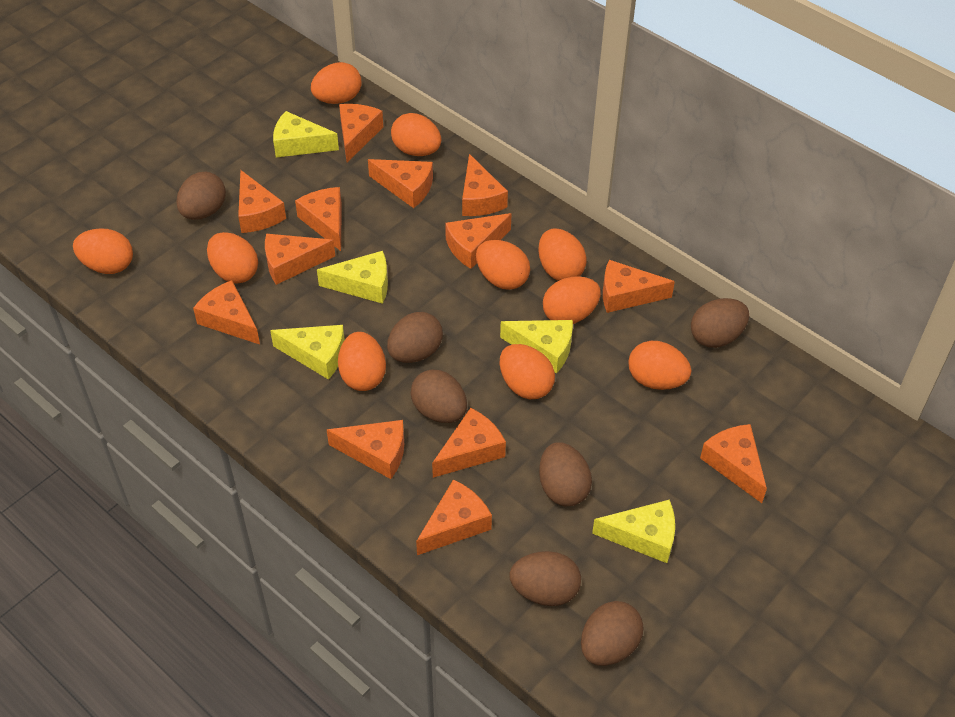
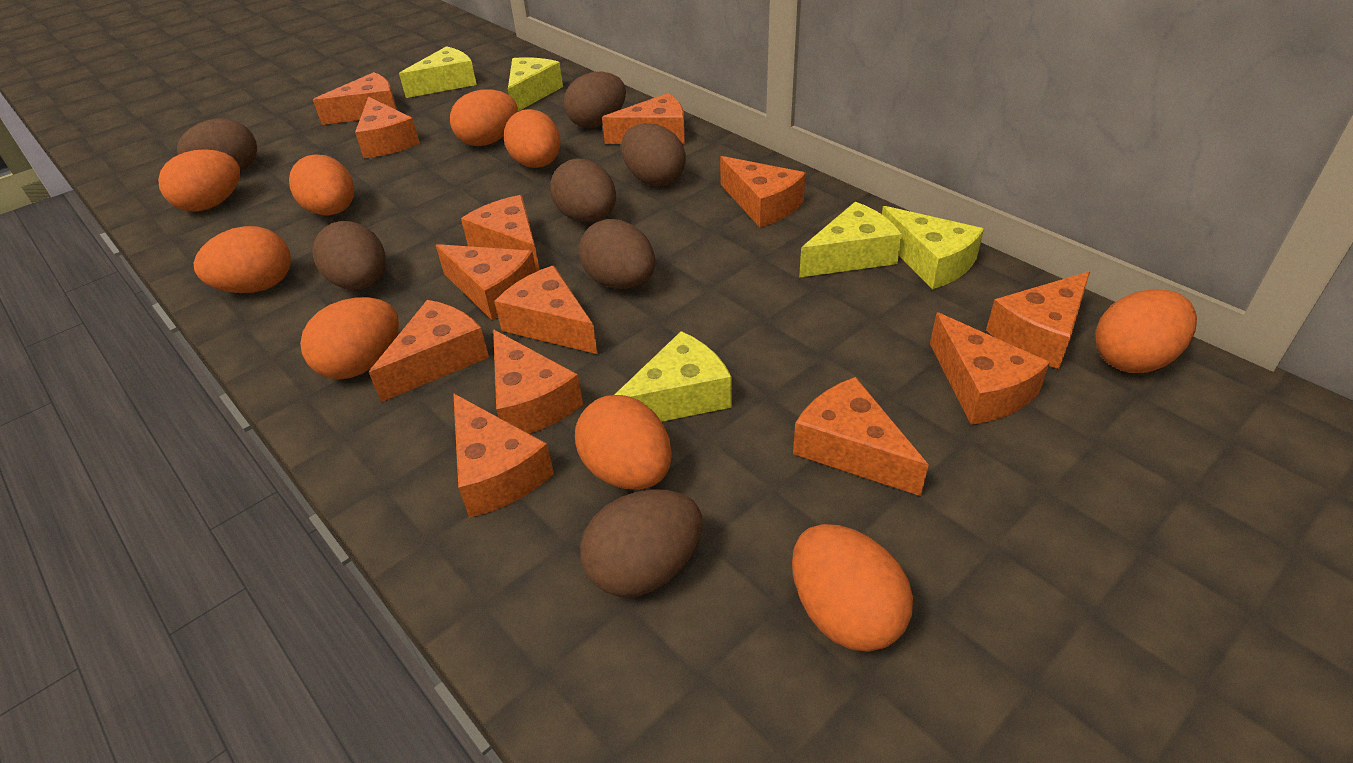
orange egg: 10 -> 9

